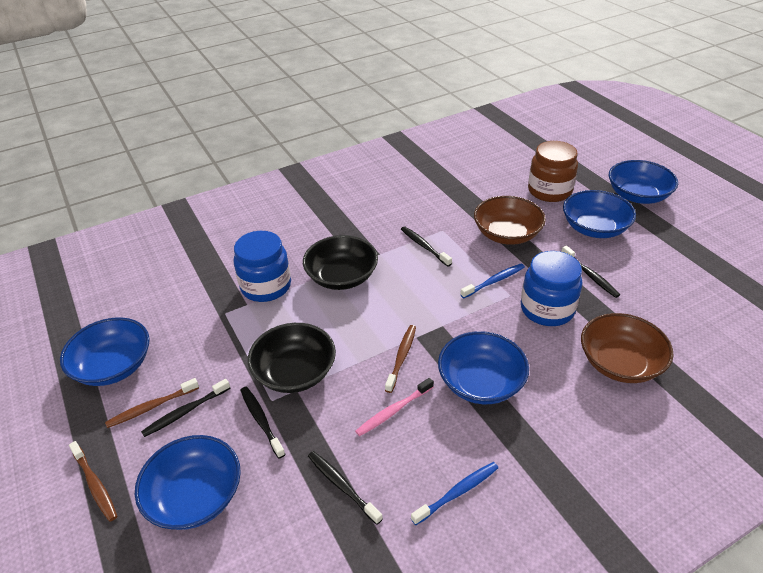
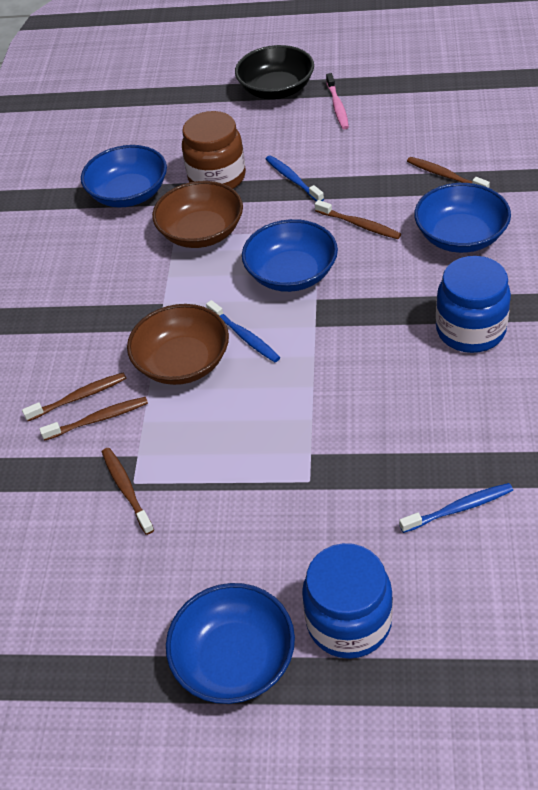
black bowl: 2 -> 1
black toothbrush: 5 -> 0
blue bowl: 5 -> 4
blue toothbrush: 2 -> 3
brown toothbrush: 3 -> 5

